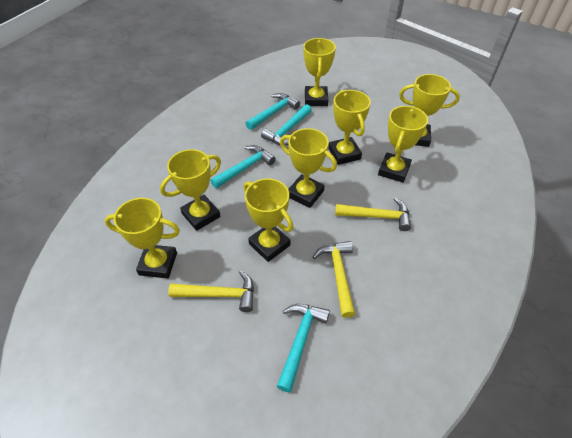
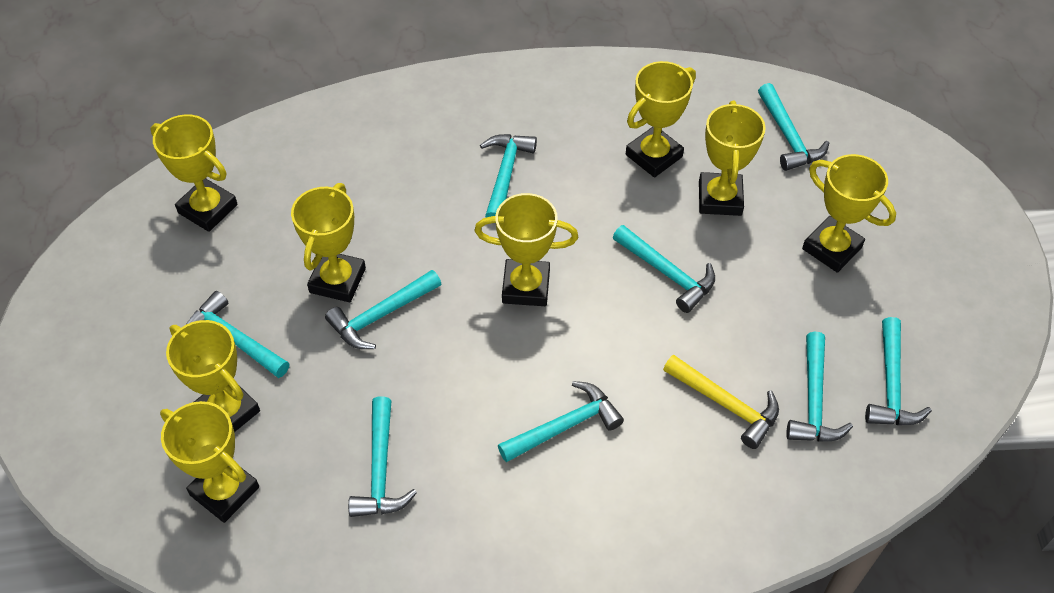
turquoise hammer: 4 -> 9
yellow hammer: 3 -> 1

